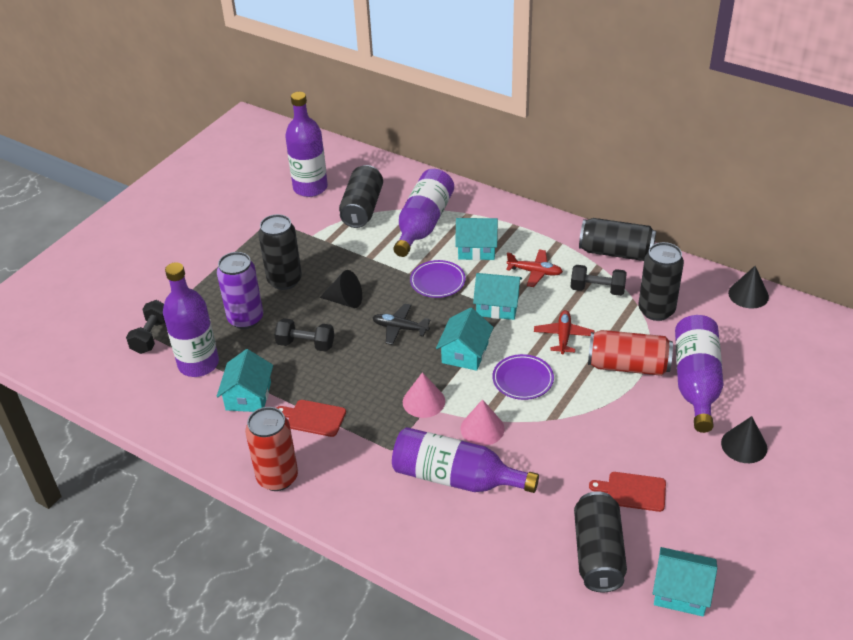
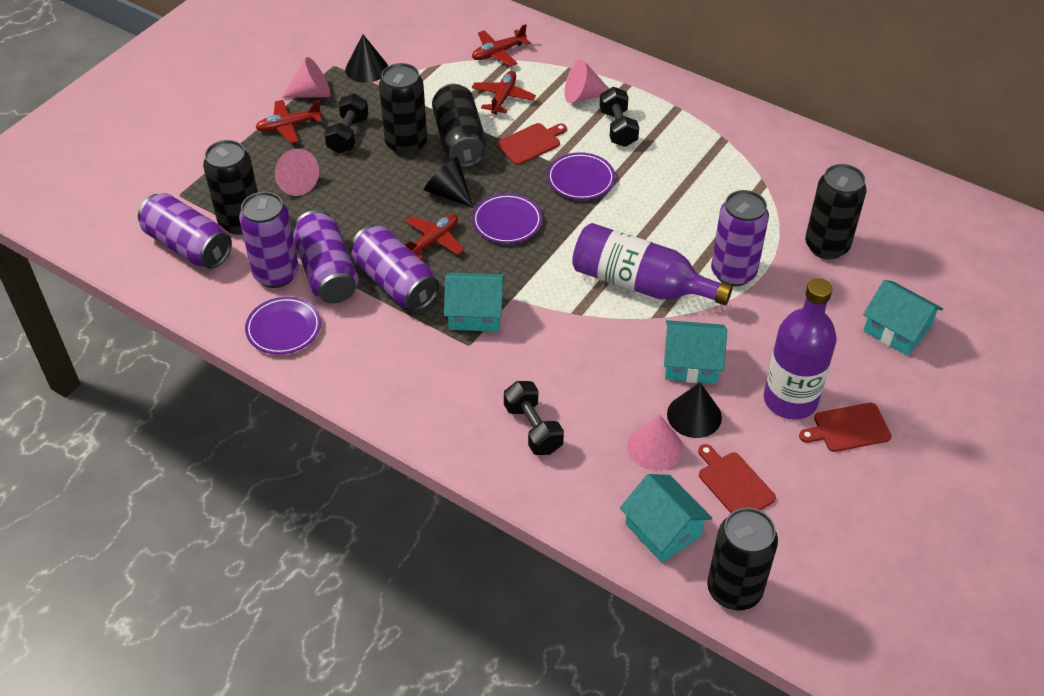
black plane: 1 -> 0
pink cone: 2 -> 4
purple bottle: 5 -> 2
purple can: 1 -> 5
purple plate: 2 -> 3
red can: 2 -> 0
red cutting board: 2 -> 3
red plane: 2 -> 4
turquoise house: 5 -> 4

